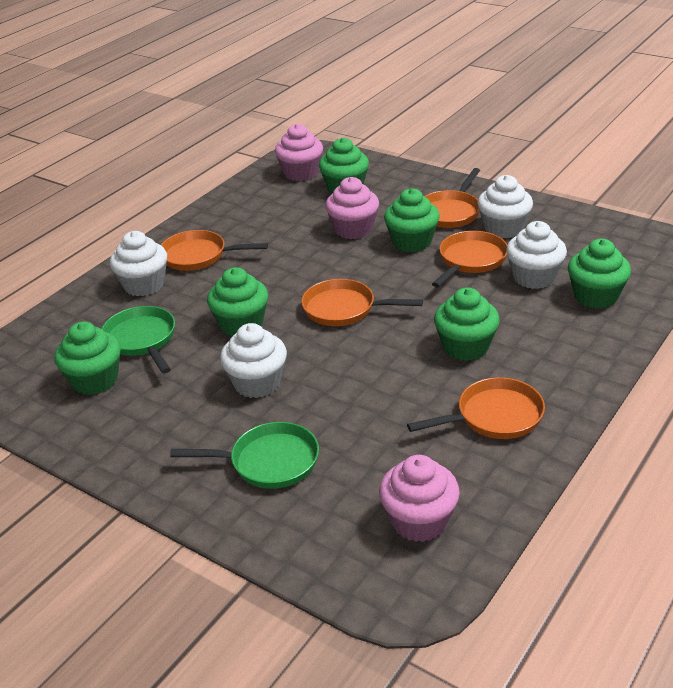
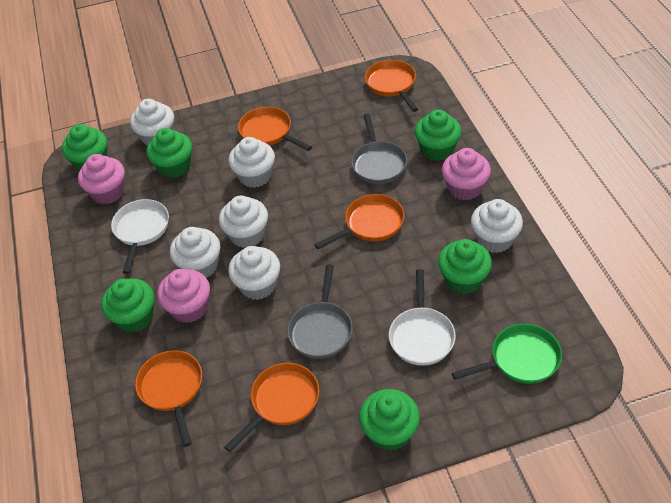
green pan: 2 -> 1
grey pan: 0 -> 2
white cupcake: 4 -> 6
white pan: 0 -> 2

